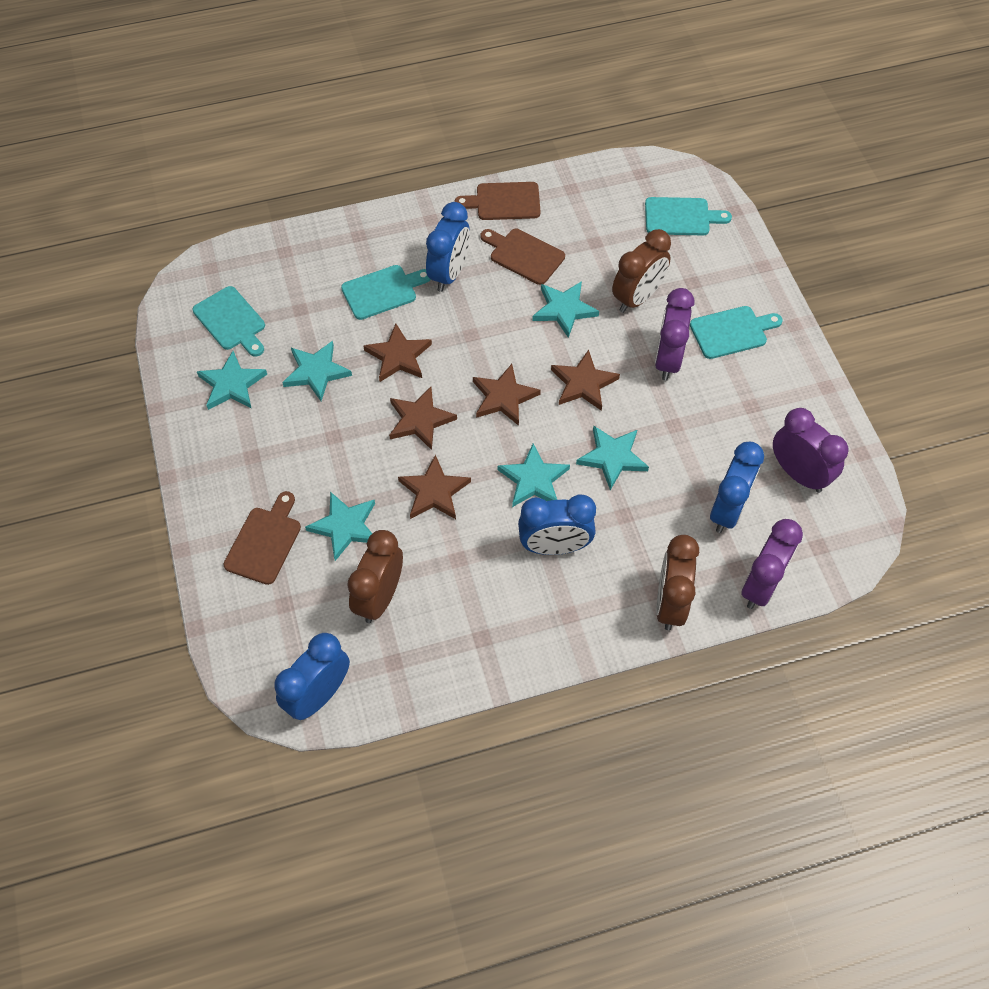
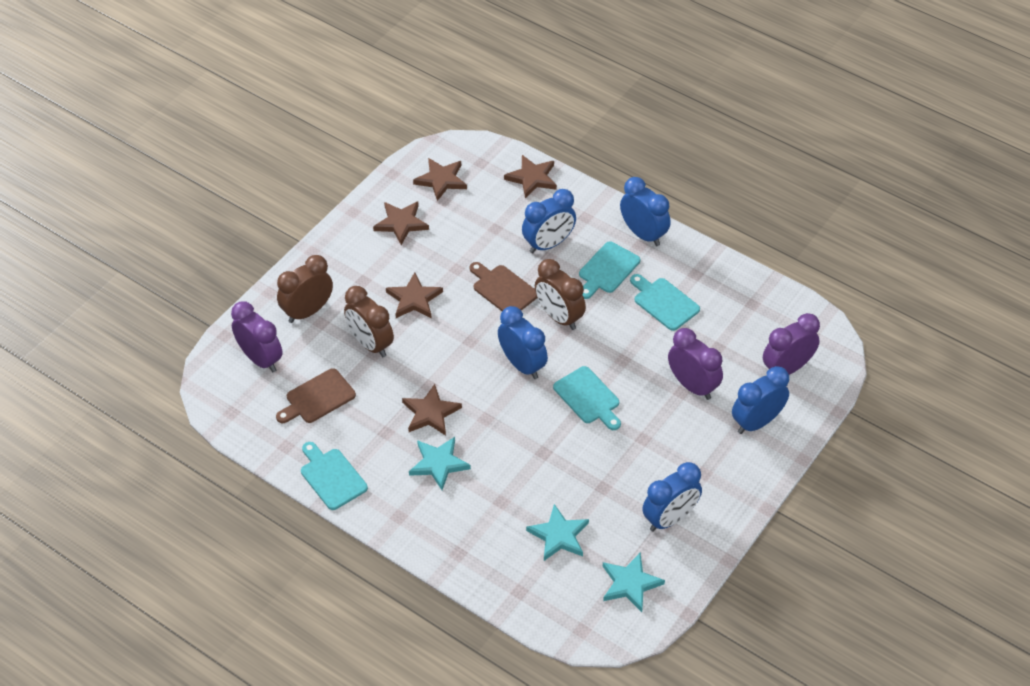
blue clock: 4 -> 5
brown cutting board: 3 -> 2
turquoise star: 6 -> 3

